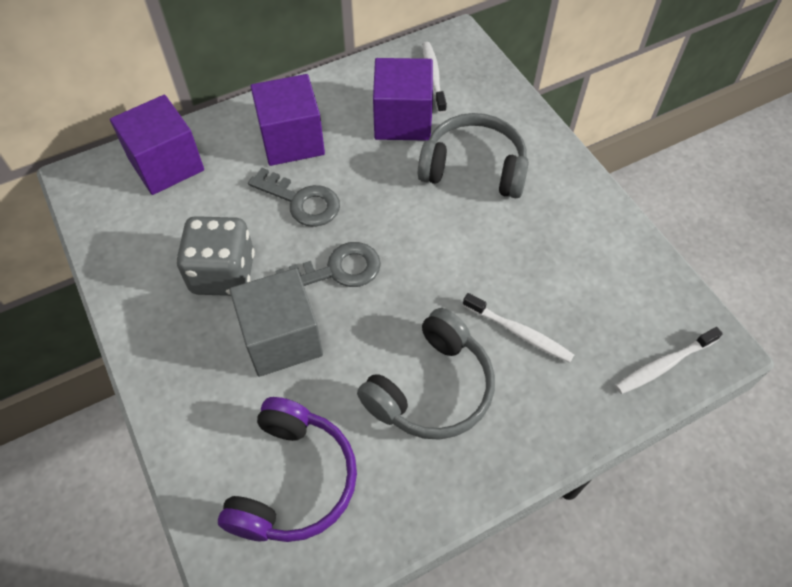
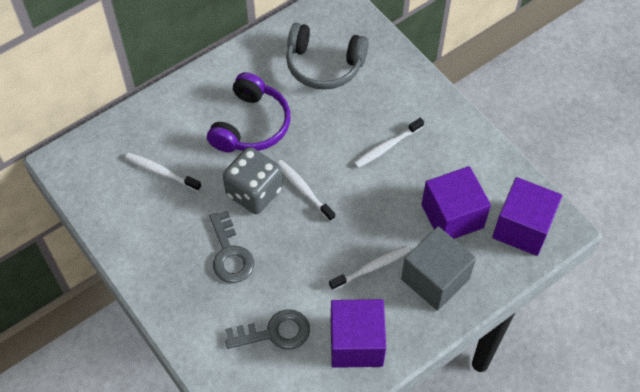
grey headphones: 2 -> 1
white toothbrush: 3 -> 4

